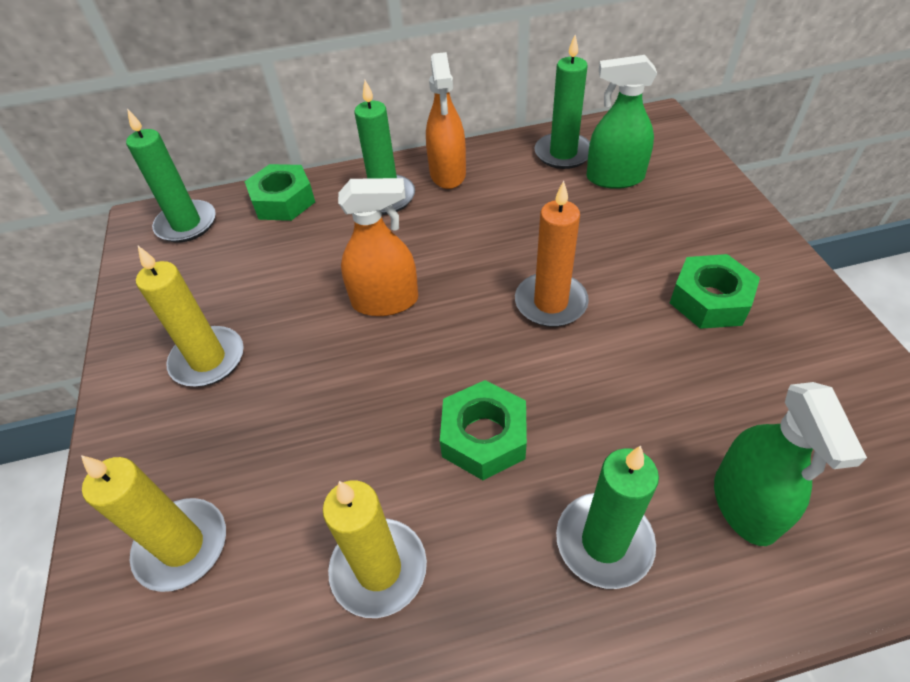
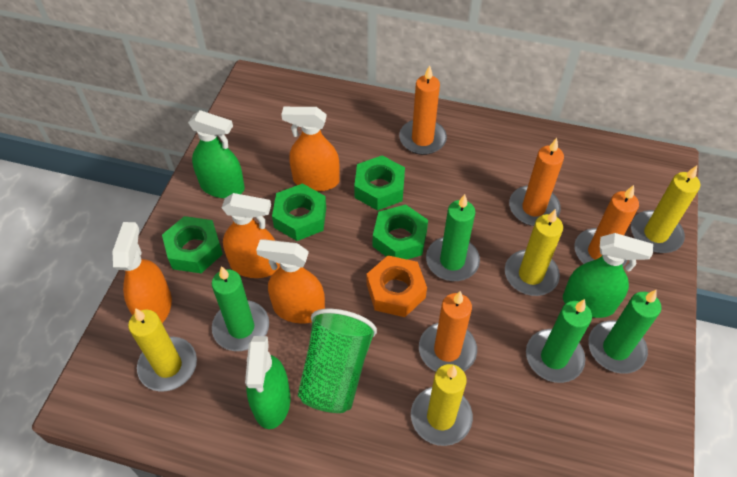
green cup: 0 -> 1
green nut: 3 -> 4
green spray bottle: 2 -> 3
orange candle: 1 -> 4
orange nut: 0 -> 1
orange spray bottle: 2 -> 4
yellow candle: 3 -> 4

